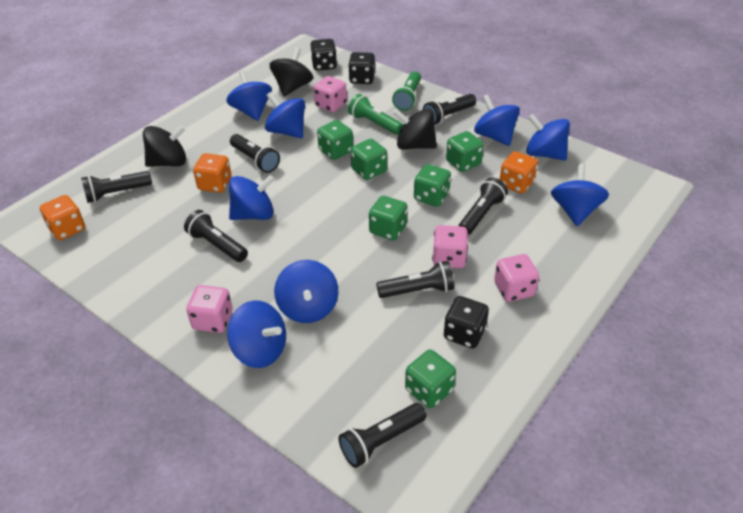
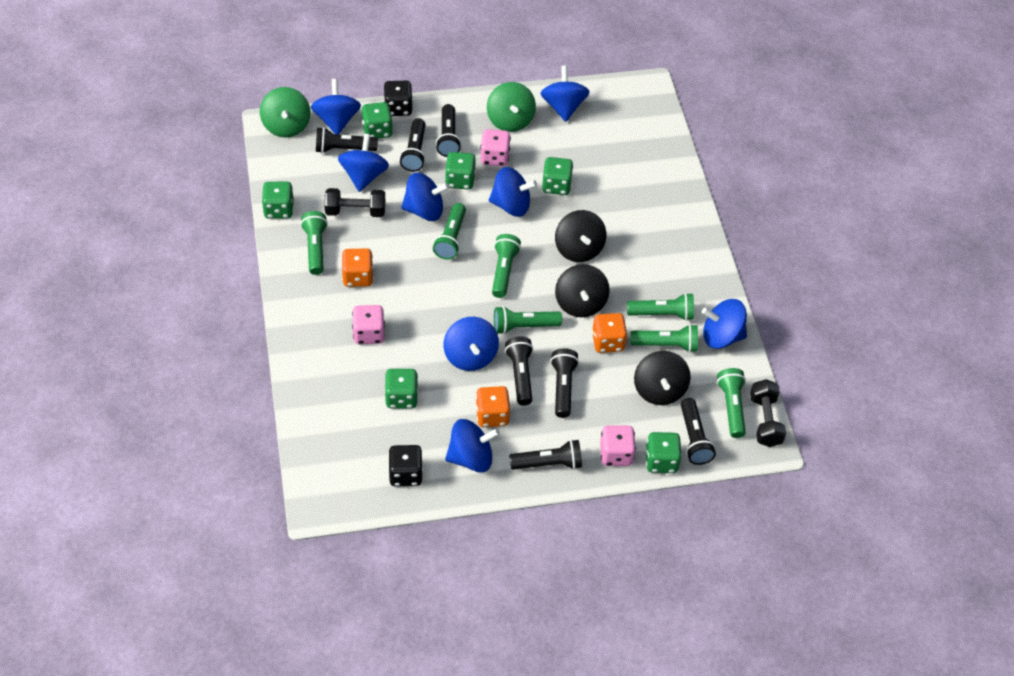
black dice: 3 -> 2
black dumbbell: 0 -> 2
green flashlight: 2 -> 7
green spinning top: 0 -> 2
pink dice: 4 -> 3

